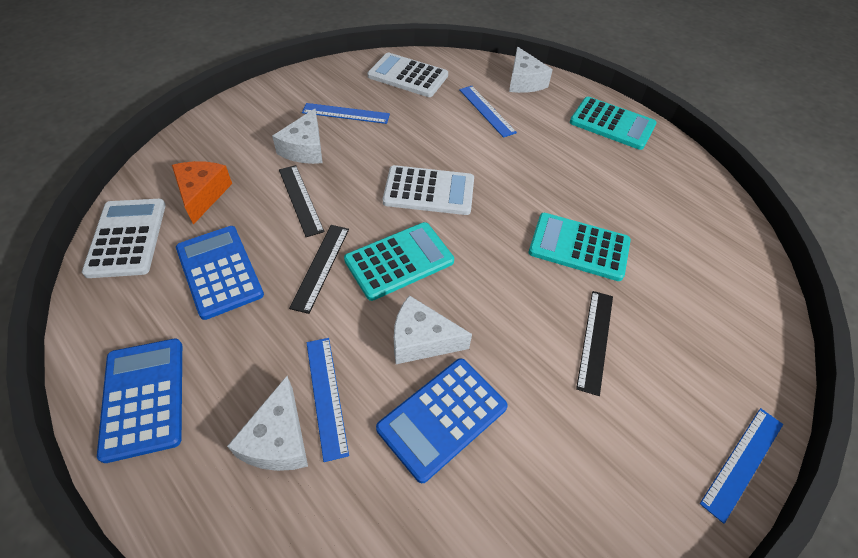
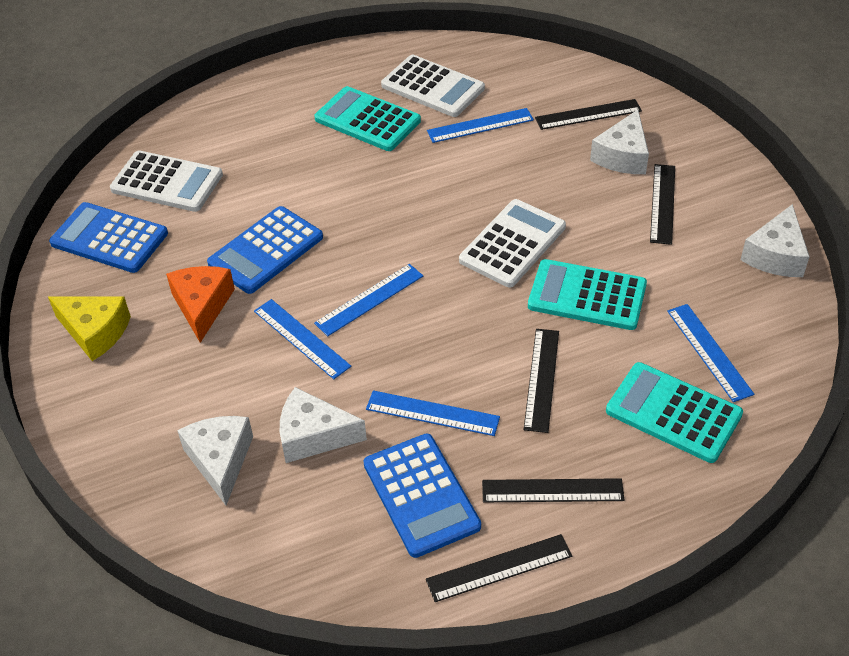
black ruler: 3 -> 5
blue ruler: 4 -> 5
yellow cheese: 0 -> 1

